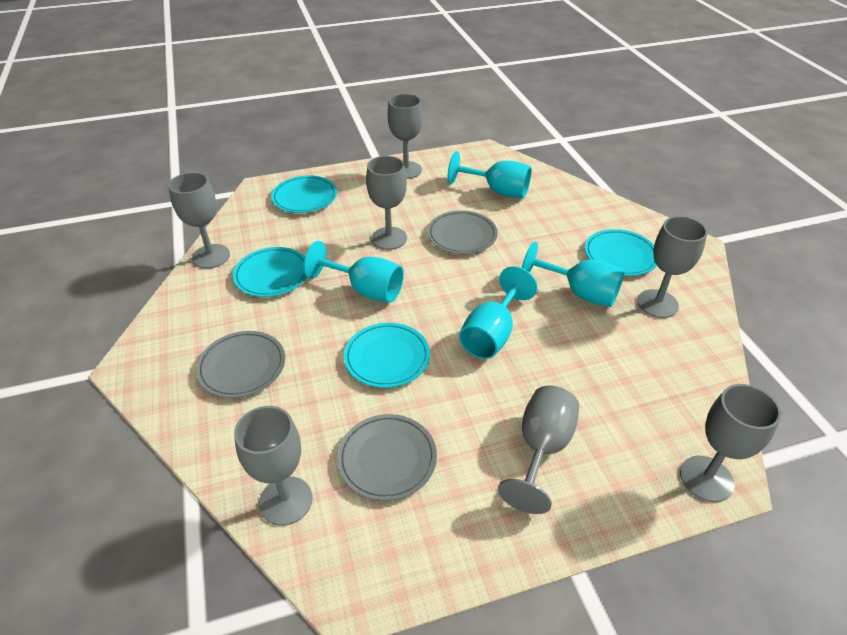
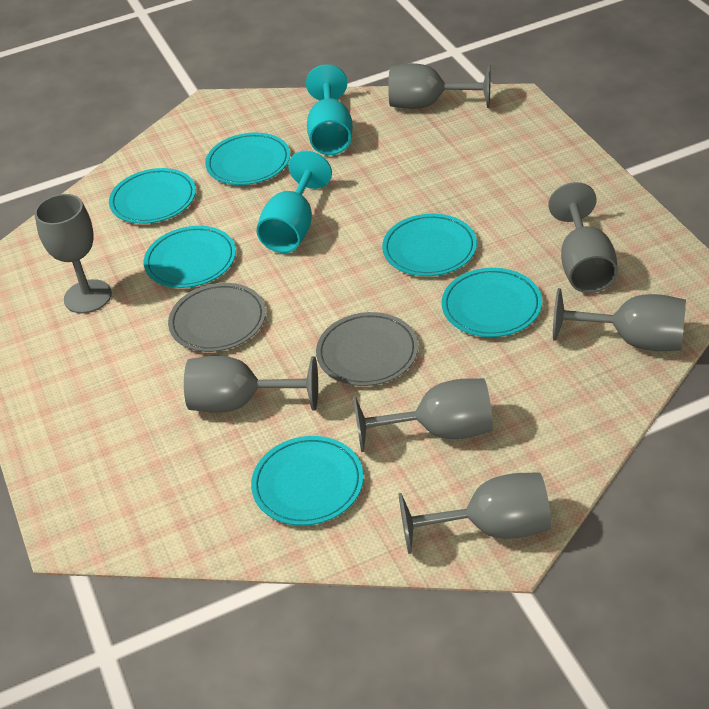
grey plate: 3 -> 2
turquoise goblet: 4 -> 2
turquoise plate: 4 -> 6

